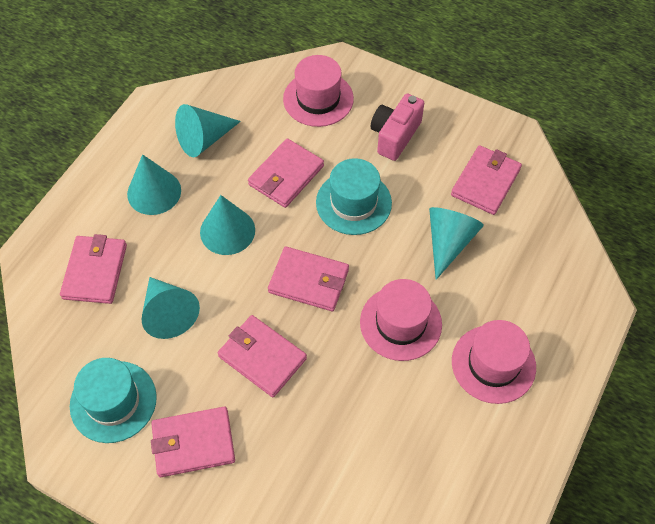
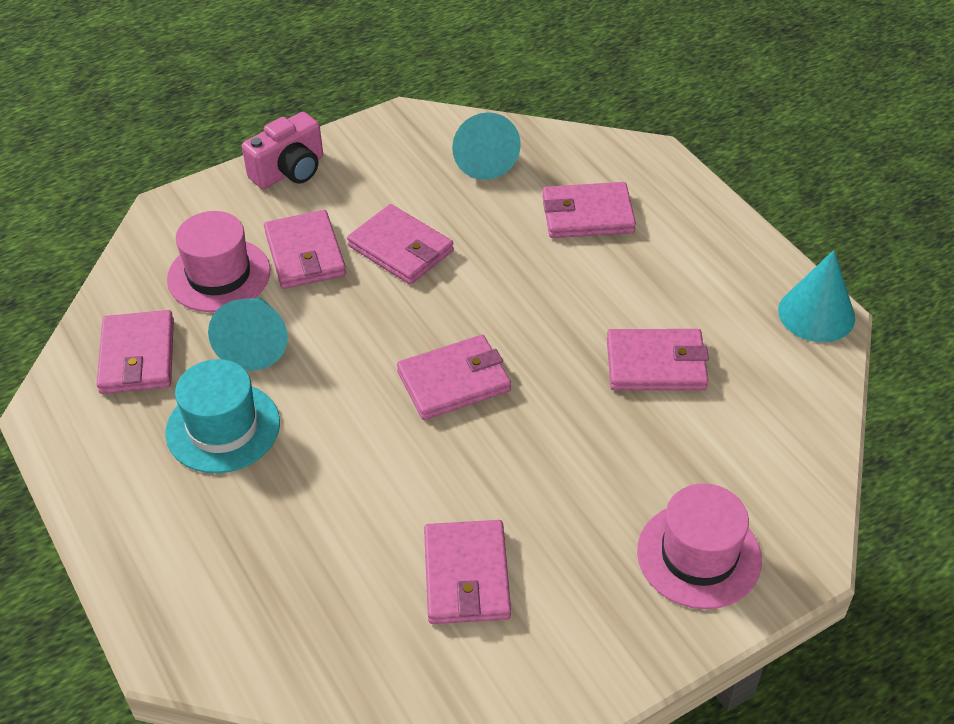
pink hat: 3 -> 2
pink wallet: 6 -> 7
turquoise cone: 5 -> 3
turquoise hat: 2 -> 1

